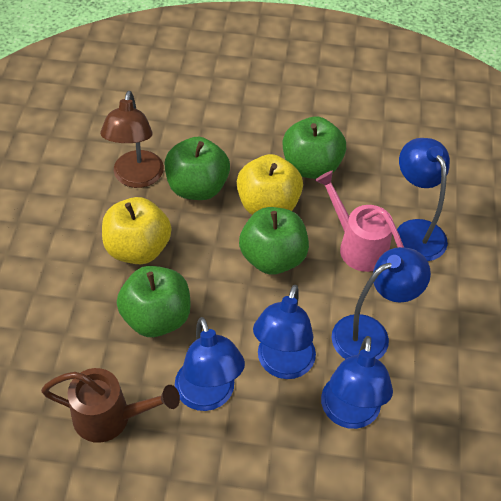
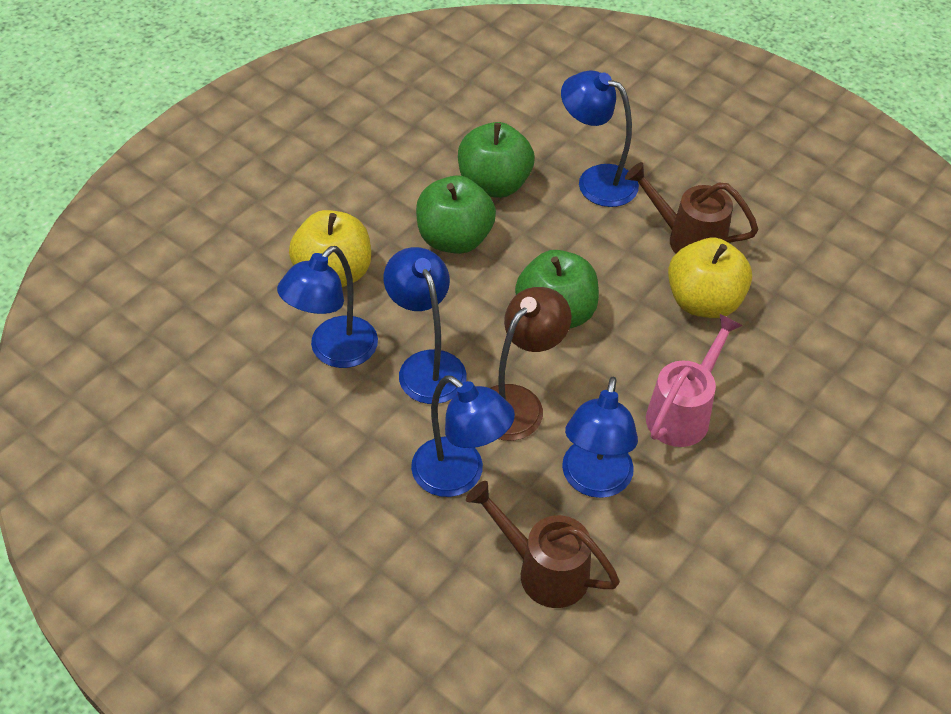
brown watering can: 1 -> 2
green apple: 4 -> 3

